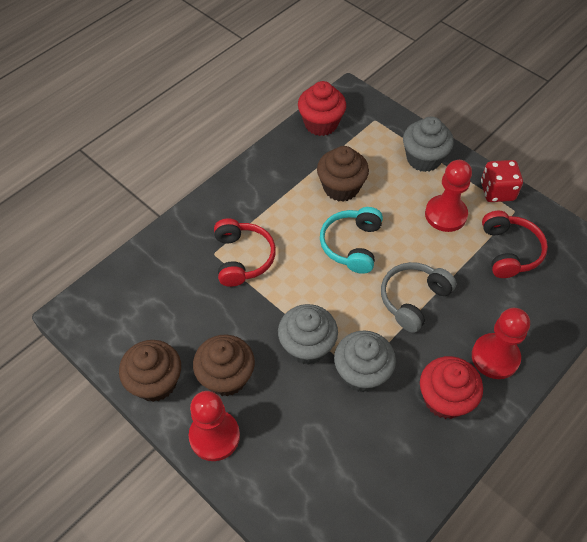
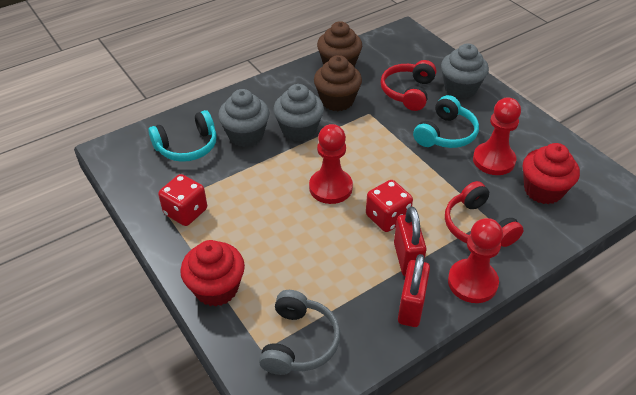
brown cupcake: 3 -> 2
red dice: 1 -> 2
red padlock: 0 -> 2
turquoise headphones: 1 -> 2

